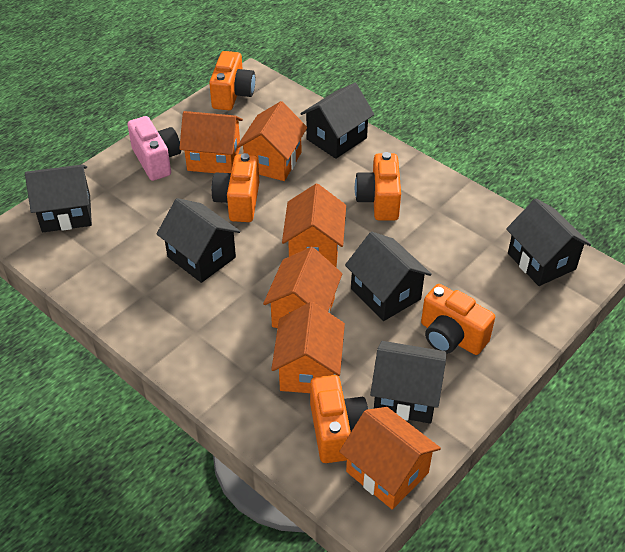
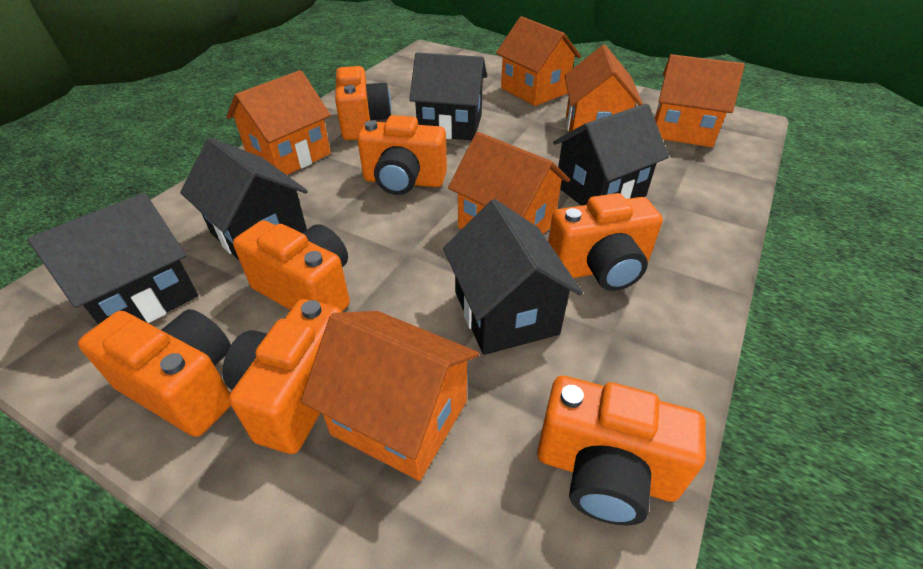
black house: 6 -> 5
orange camera: 5 -> 7
pink camera: 1 -> 0

